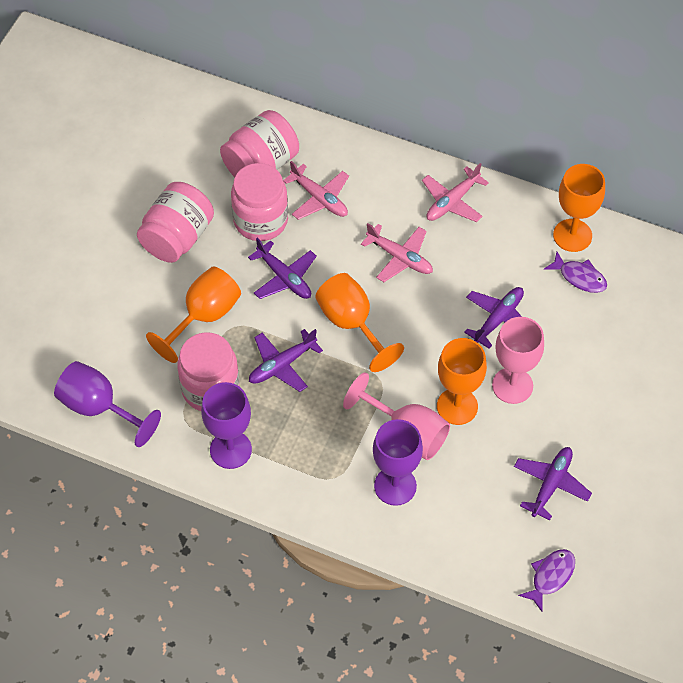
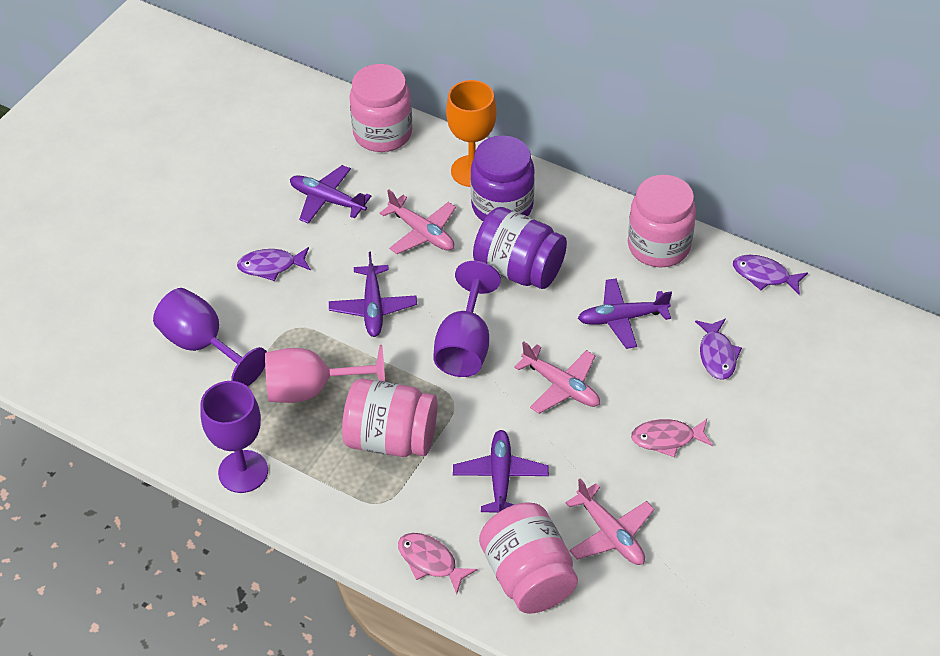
orange goblet: 4 -> 1
pink fish: 0 -> 2
pink goblet: 2 -> 1
purple fish: 2 -> 3
purple jar: 0 -> 2

